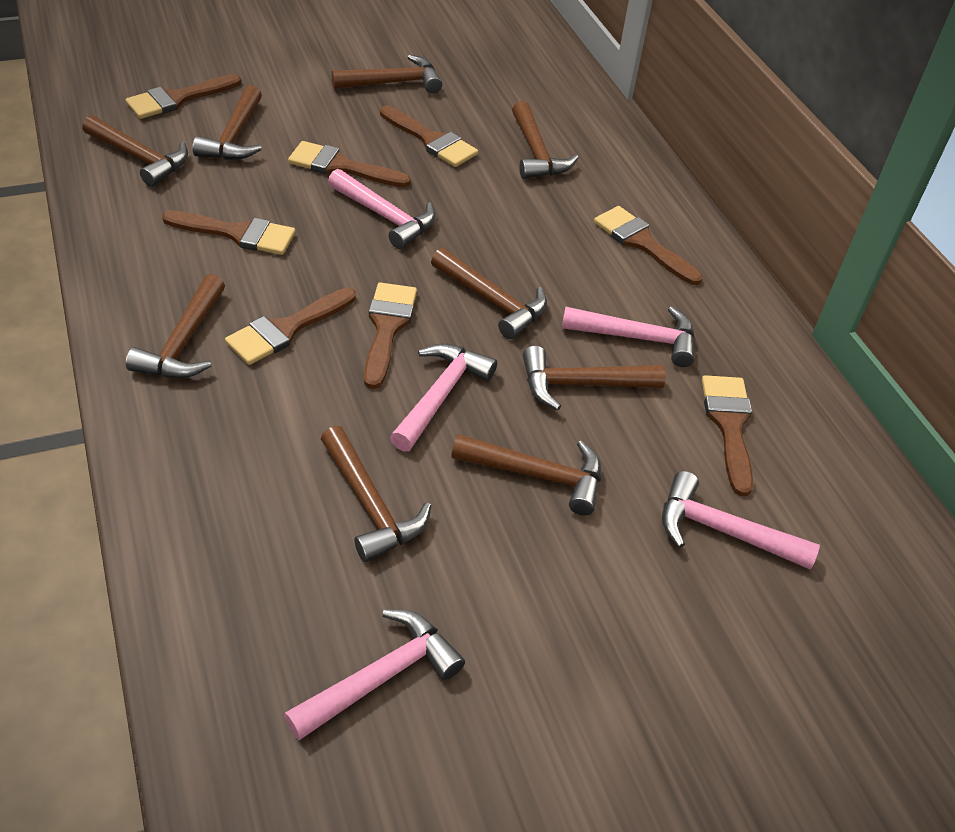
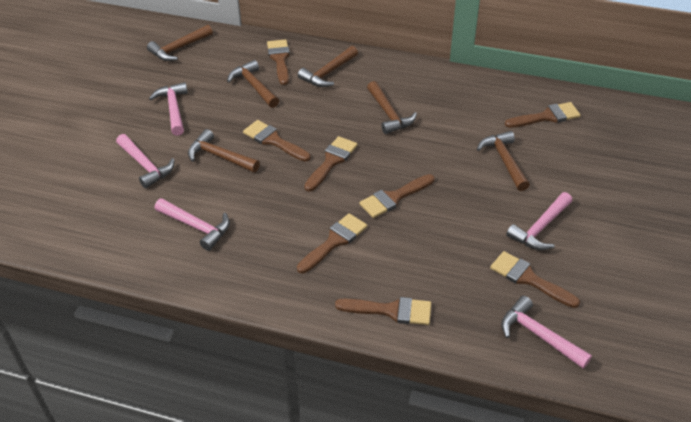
brown hammer: 9 -> 6

